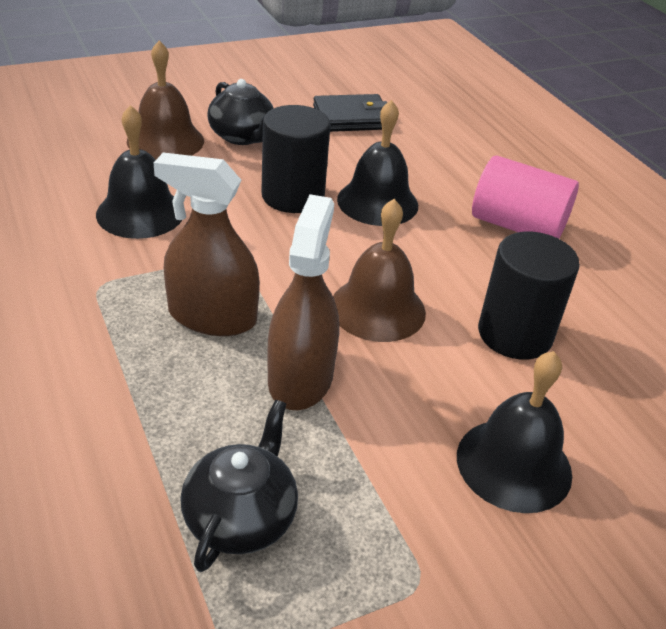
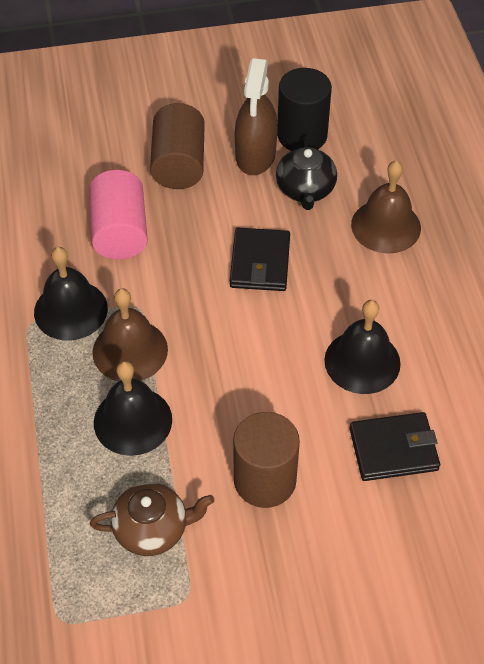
black cylinder: 2 -> 1
black teapot: 2 -> 1
black wallet: 1 -> 2
brown cylinder: 0 -> 2
brown spray bottle: 2 -> 1
brown teapot: 0 -> 1

